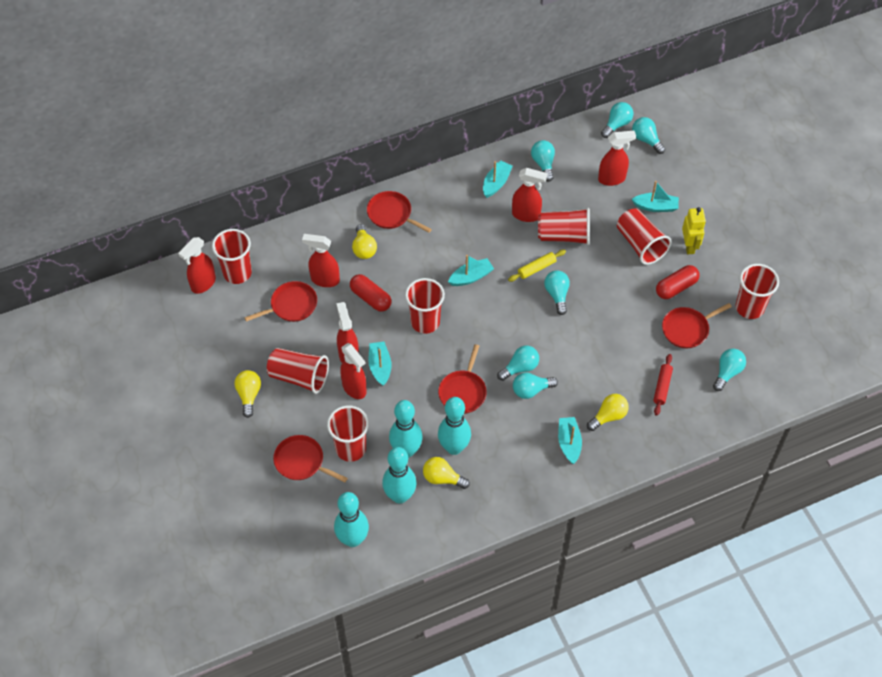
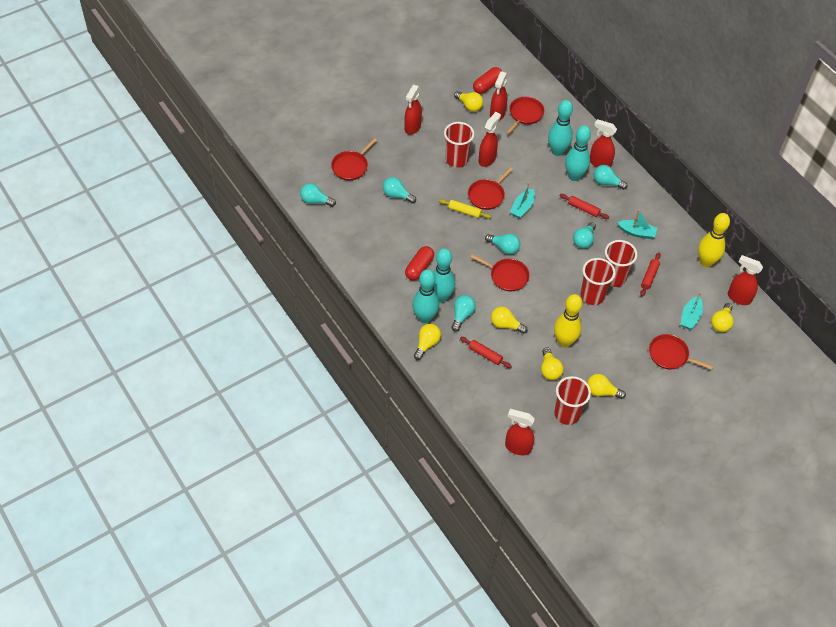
red cup: 7 -> 4
red rolling pin: 1 -> 3
turquoise boat: 5 -> 3
turquoise light bulb: 7 -> 6
yellow bowling pin: 0 -> 2
yellow light bulb: 4 -> 6
yellow robot: 1 -> 0

